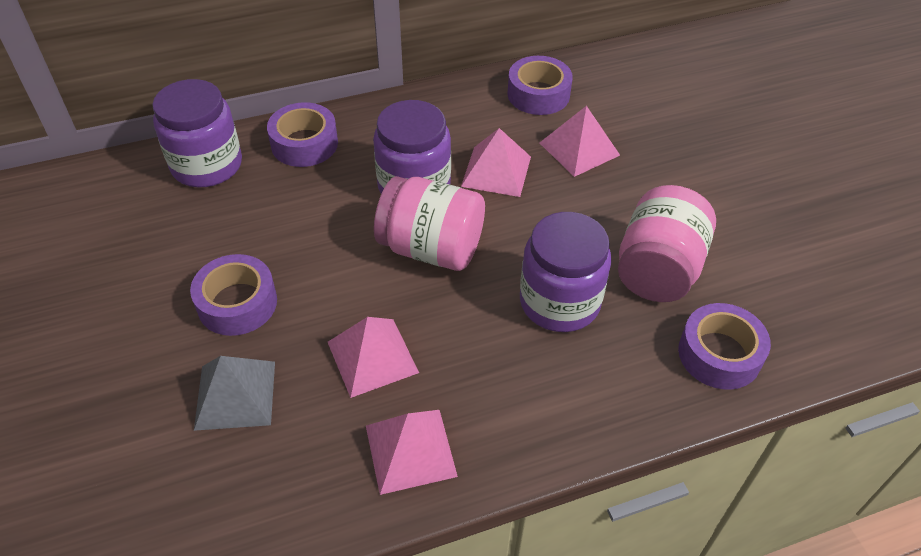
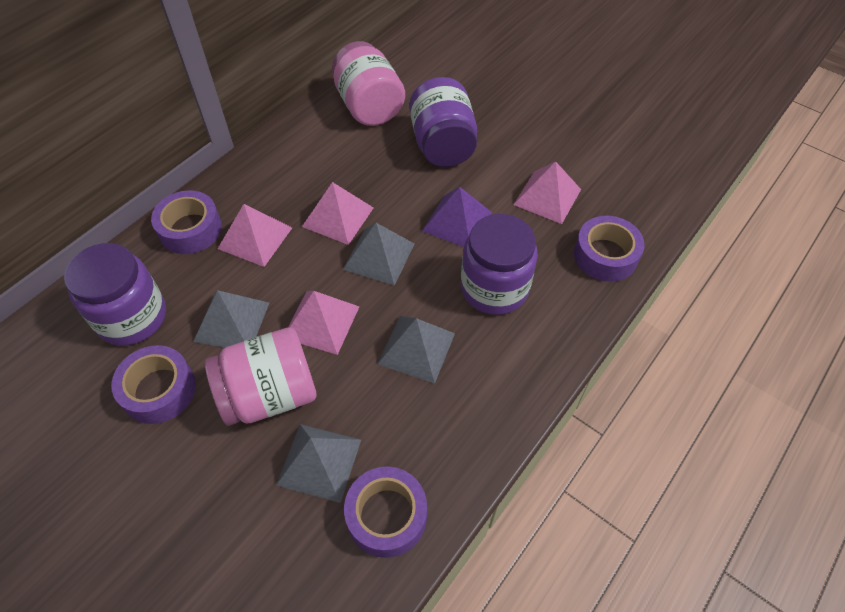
grey pyramid: 1 -> 4
purple pyramid: 0 -> 1

